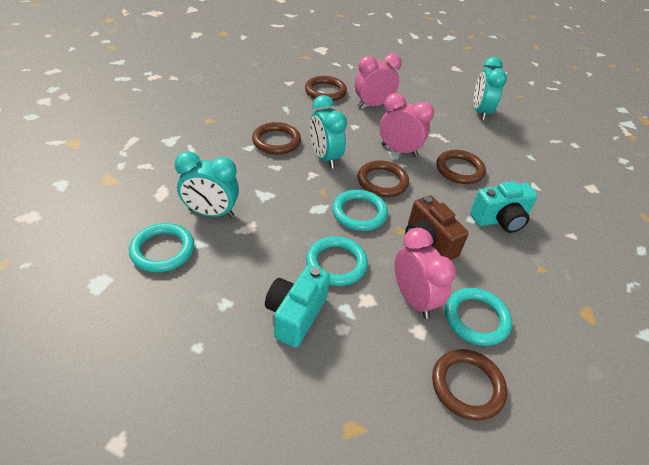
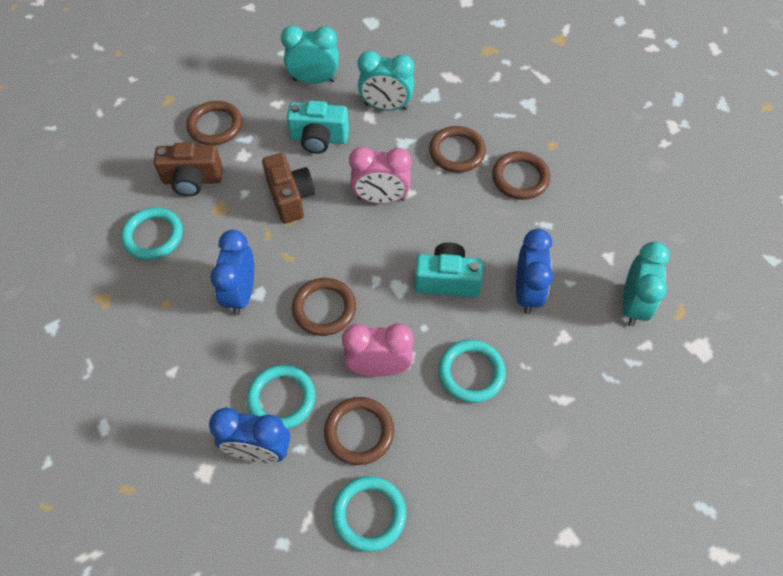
blue clock: 0 -> 3
brown camera: 1 -> 2
pink clock: 3 -> 2

